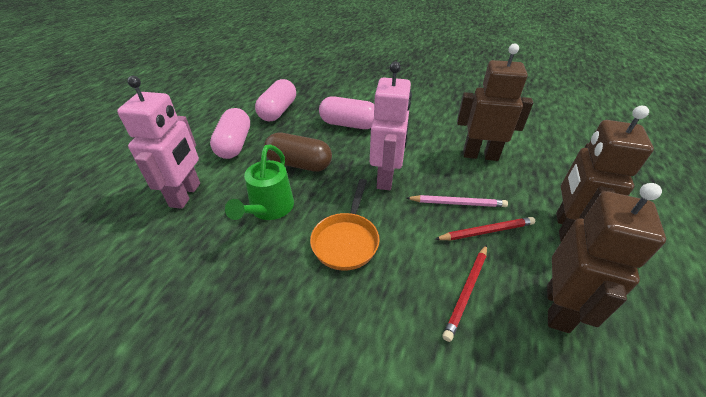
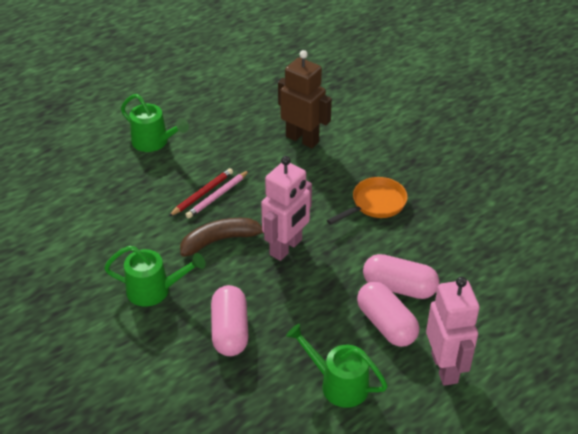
brown banana: 0 -> 1
brown capsule: 1 -> 0
brown robot: 3 -> 1
green watering can: 1 -> 3
red pencil: 2 -> 1

